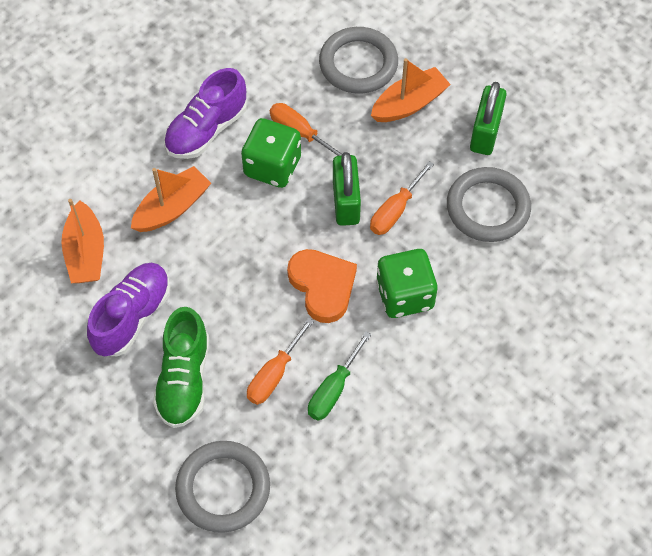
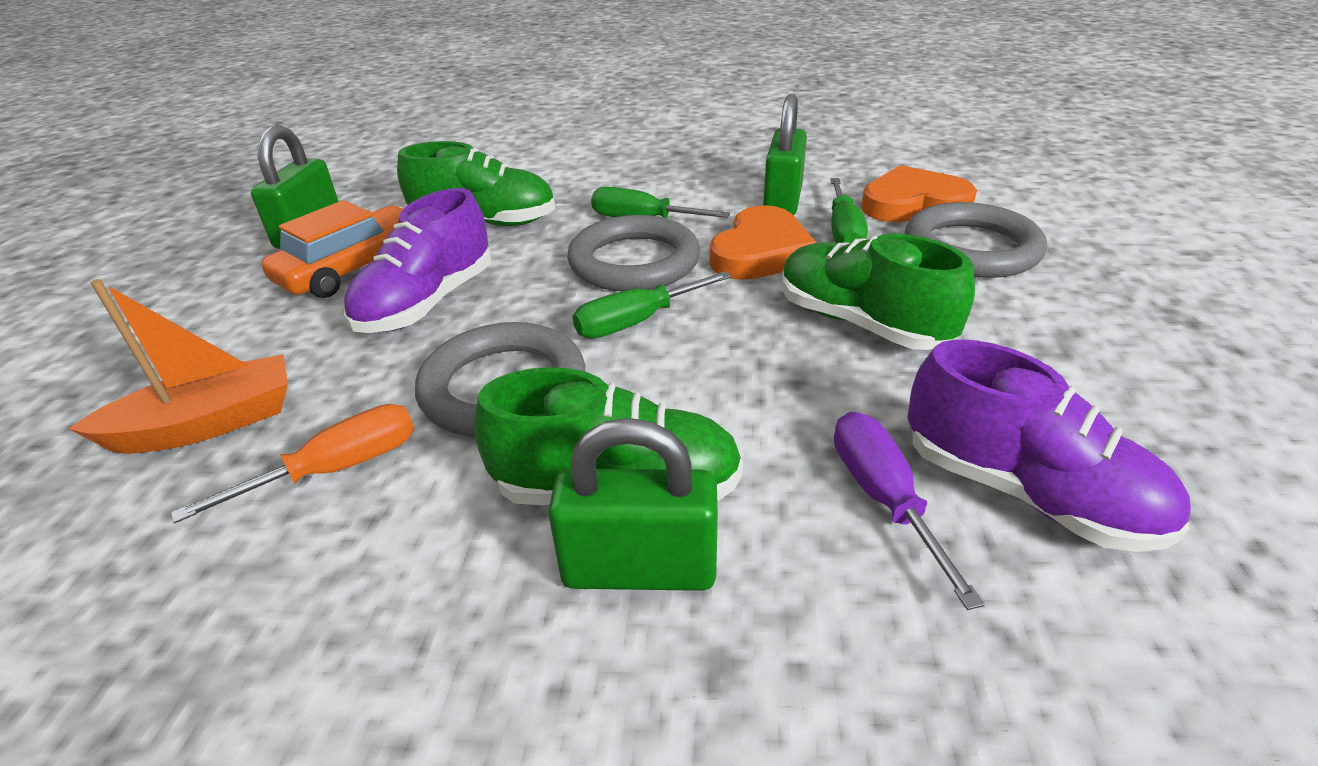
green dice: 2 -> 0
green padlock: 2 -> 3
green screwdriver: 1 -> 3
green shoe: 1 -> 3
orange boat: 3 -> 1
orange car: 0 -> 1
orange heart: 1 -> 2
orange screwdriver: 3 -> 1
purple screwdriver: 0 -> 1

